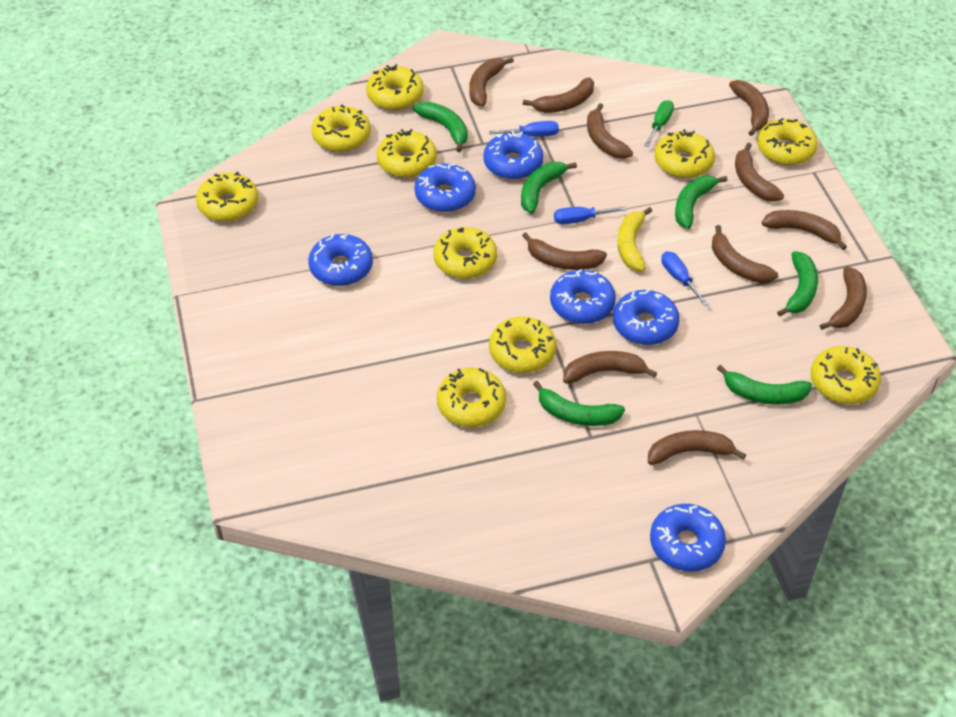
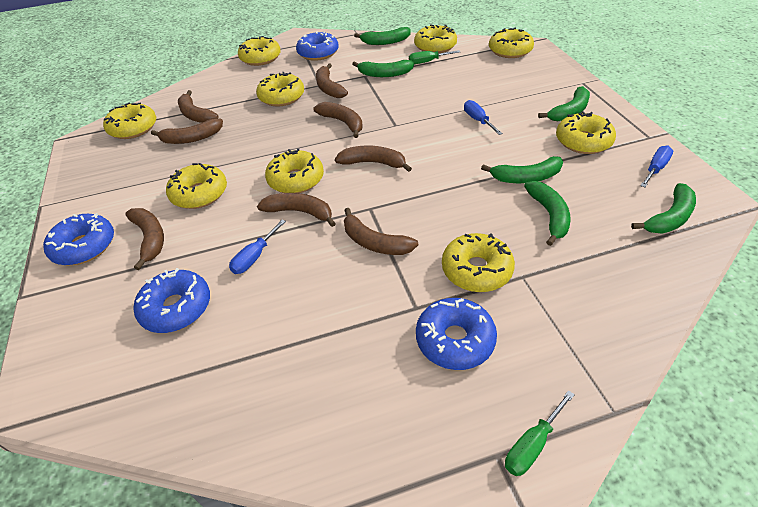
blue donut: 6 -> 4
brown banana: 11 -> 8
green screwdriver: 1 -> 2
yellow banana: 1 -> 0
yellow donut: 10 -> 9

